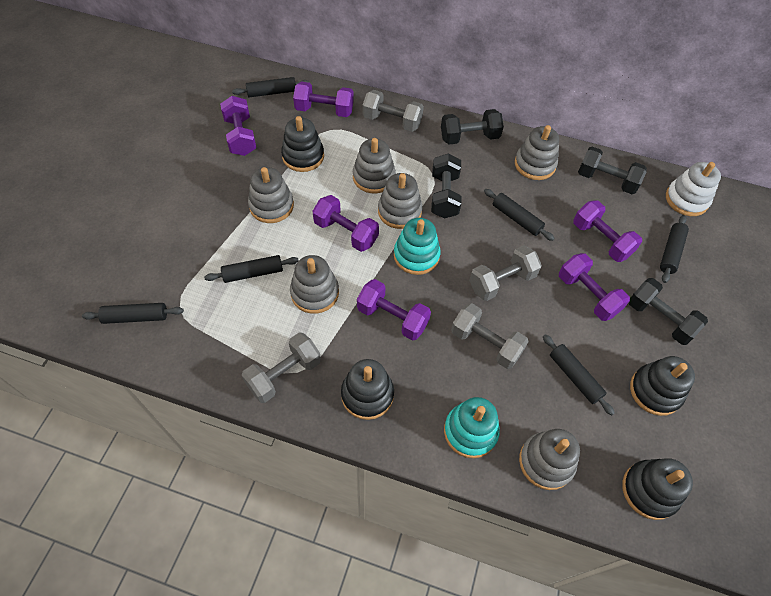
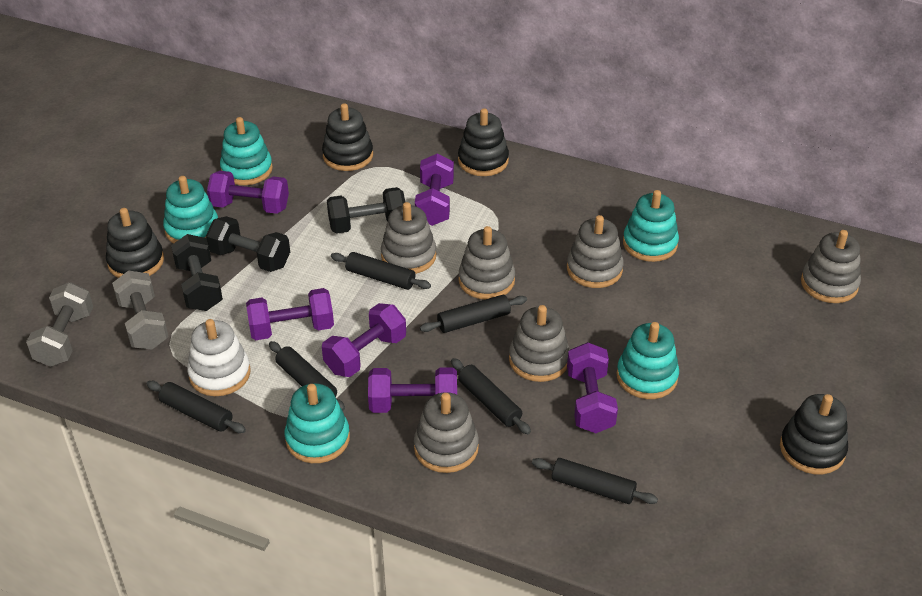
black dumbbell: 4 -> 3
grey dumbbell: 4 -> 2
turquoise stacking toy: 2 -> 5

